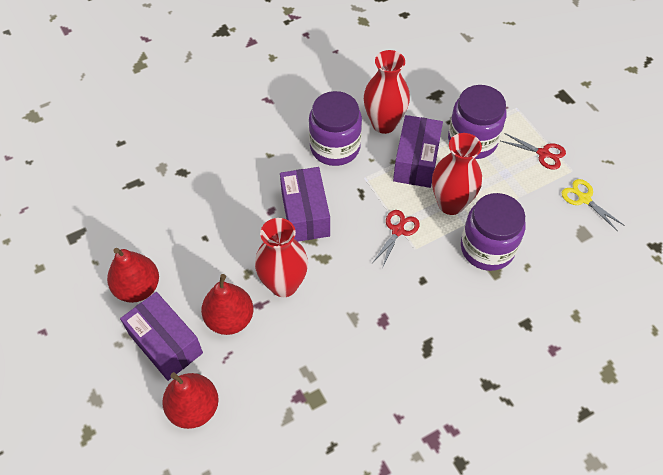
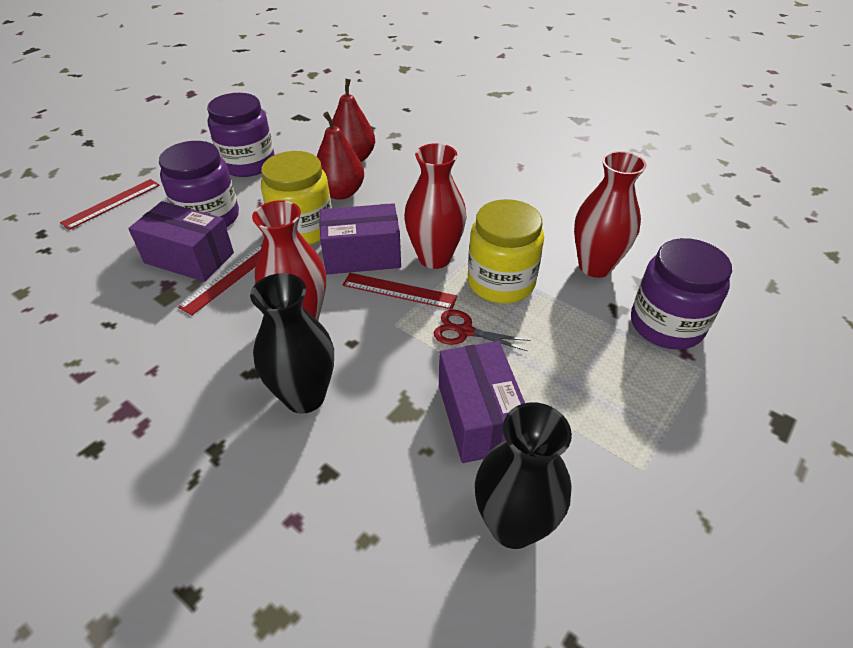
black vase: 0 -> 2
red pear: 3 -> 2
red ruler: 0 -> 3
red scissors: 2 -> 1
yellow jar: 0 -> 2
yellow scissors: 1 -> 0

